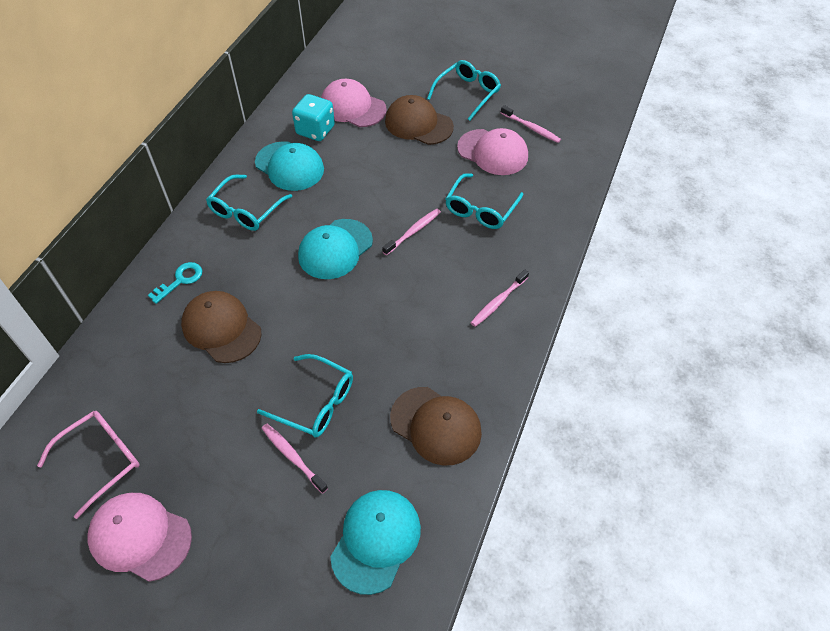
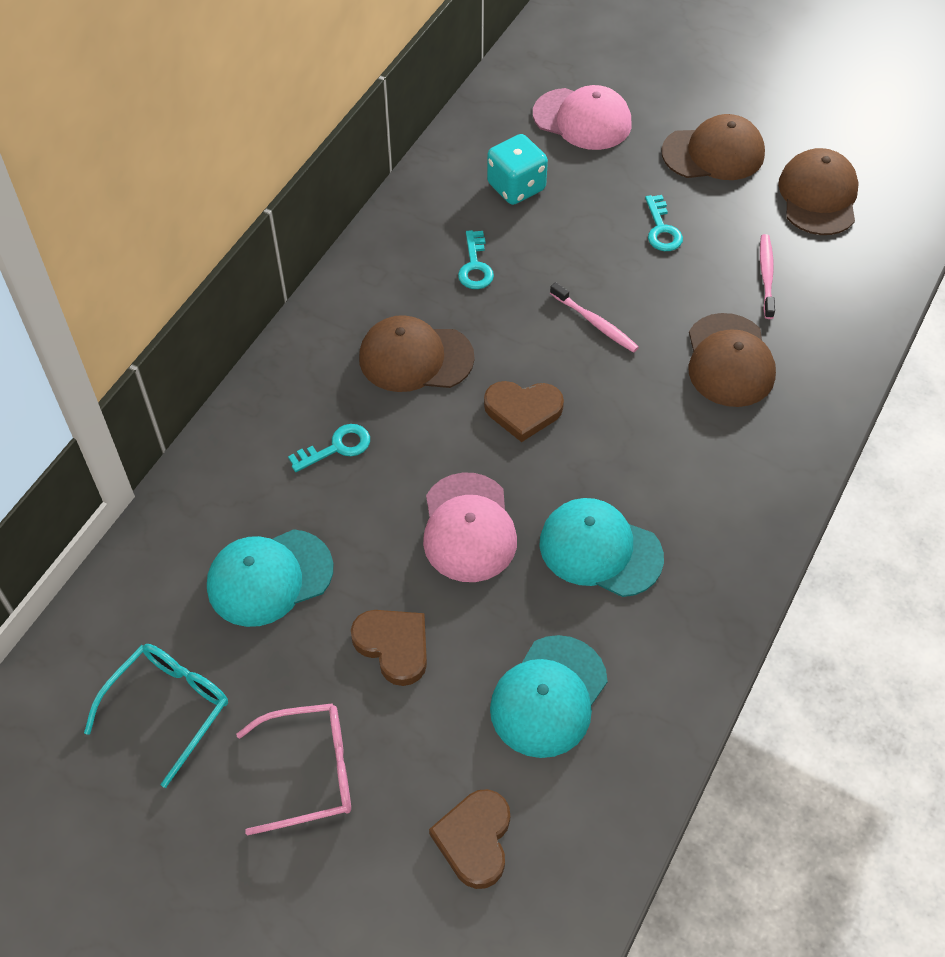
brown cap: 3 -> 4
brown heart: 0 -> 3
pink cap: 3 -> 2
pink toothbrush: 4 -> 2
turquoise glasses: 4 -> 1
turquoise key: 1 -> 3

